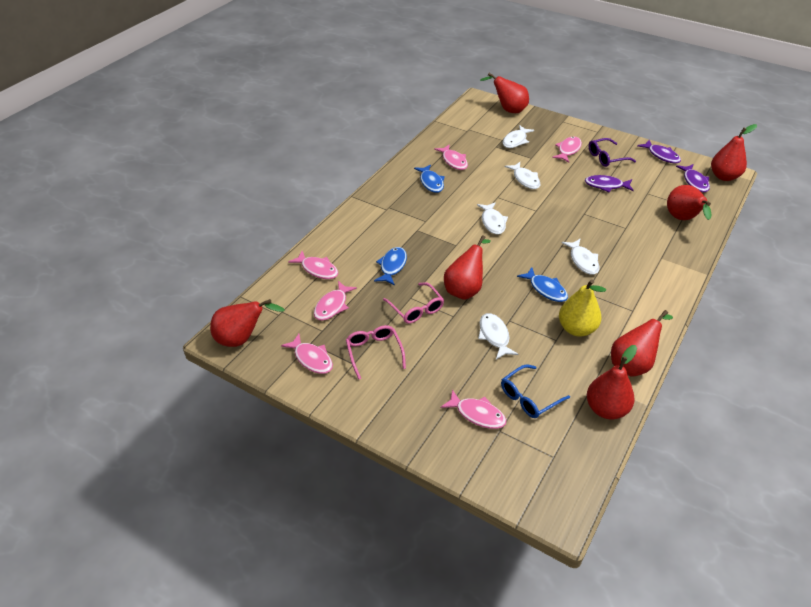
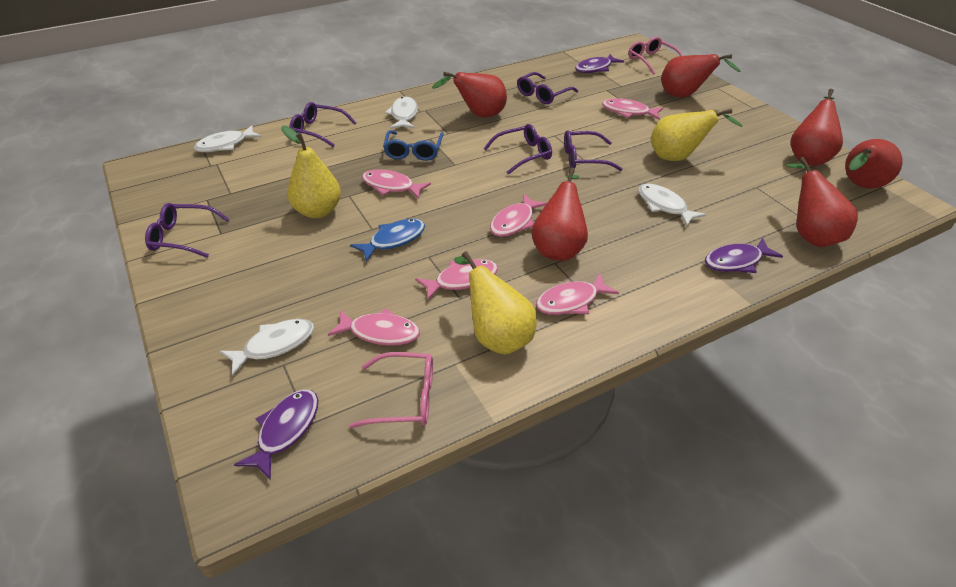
blue fish: 3 -> 1
purple glasses: 1 -> 5
red pear: 7 -> 6
white fish: 5 -> 4
yellow pear: 1 -> 3

